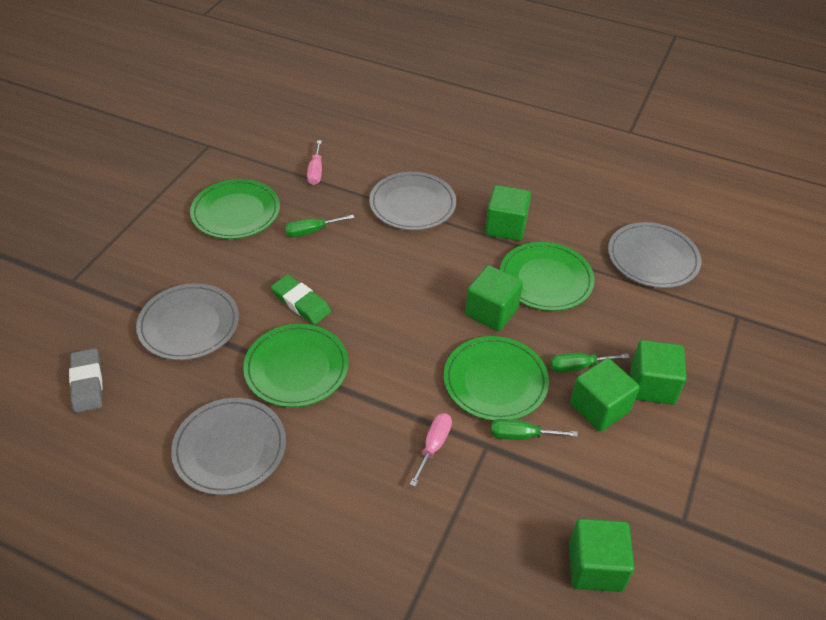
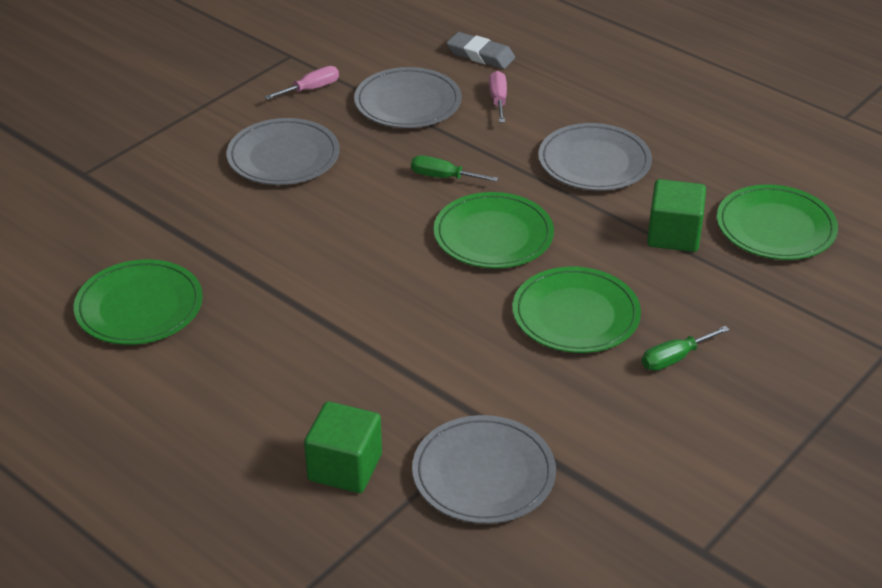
green cube: 5 -> 2
green eraser: 1 -> 0
green screwdriver: 3 -> 2

